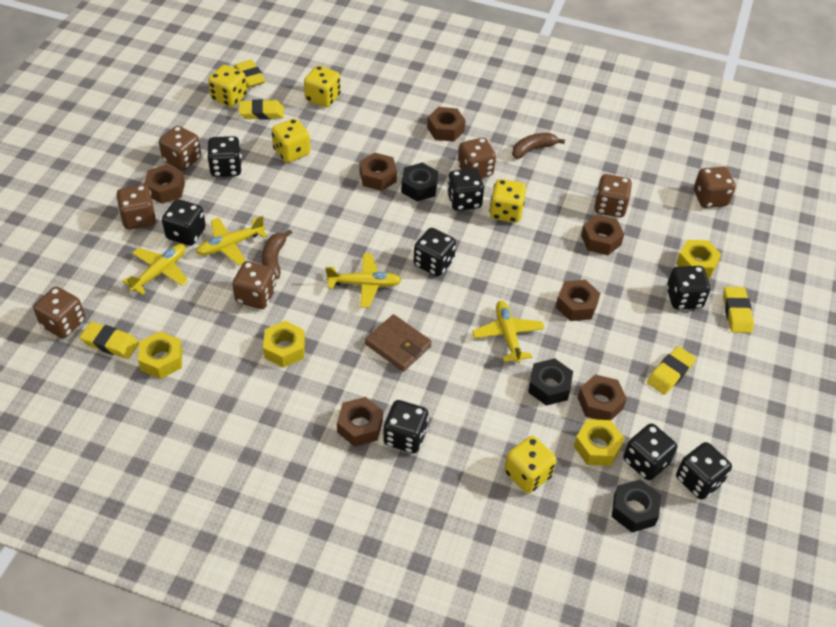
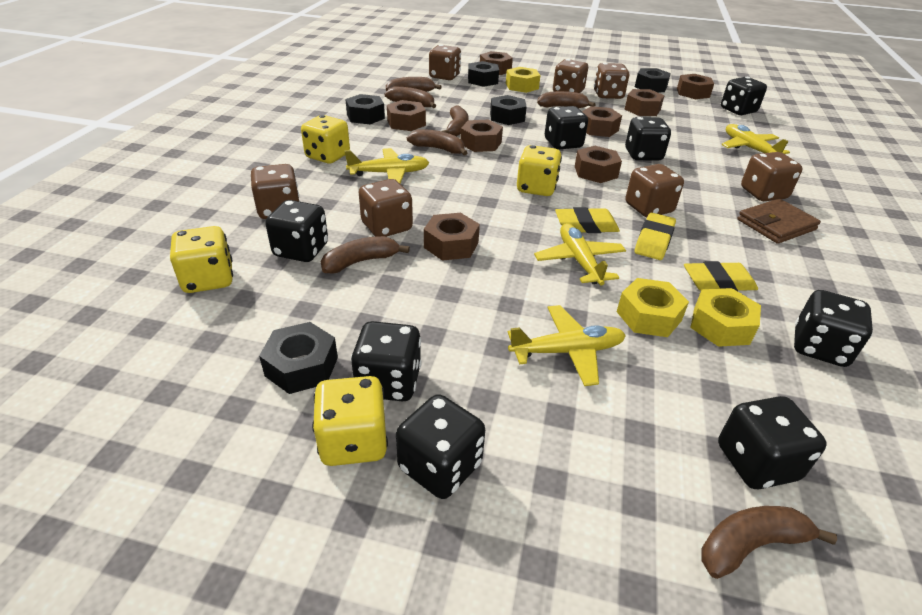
black nut: 3 -> 5
brown banana: 2 -> 7
brown nut: 7 -> 8
yellow dice: 5 -> 4
yellow eraser: 5 -> 3
yellow nut: 4 -> 3

